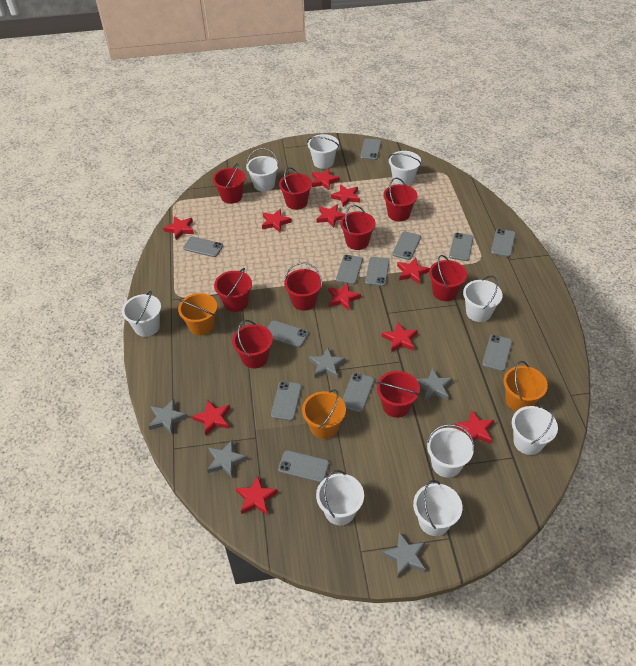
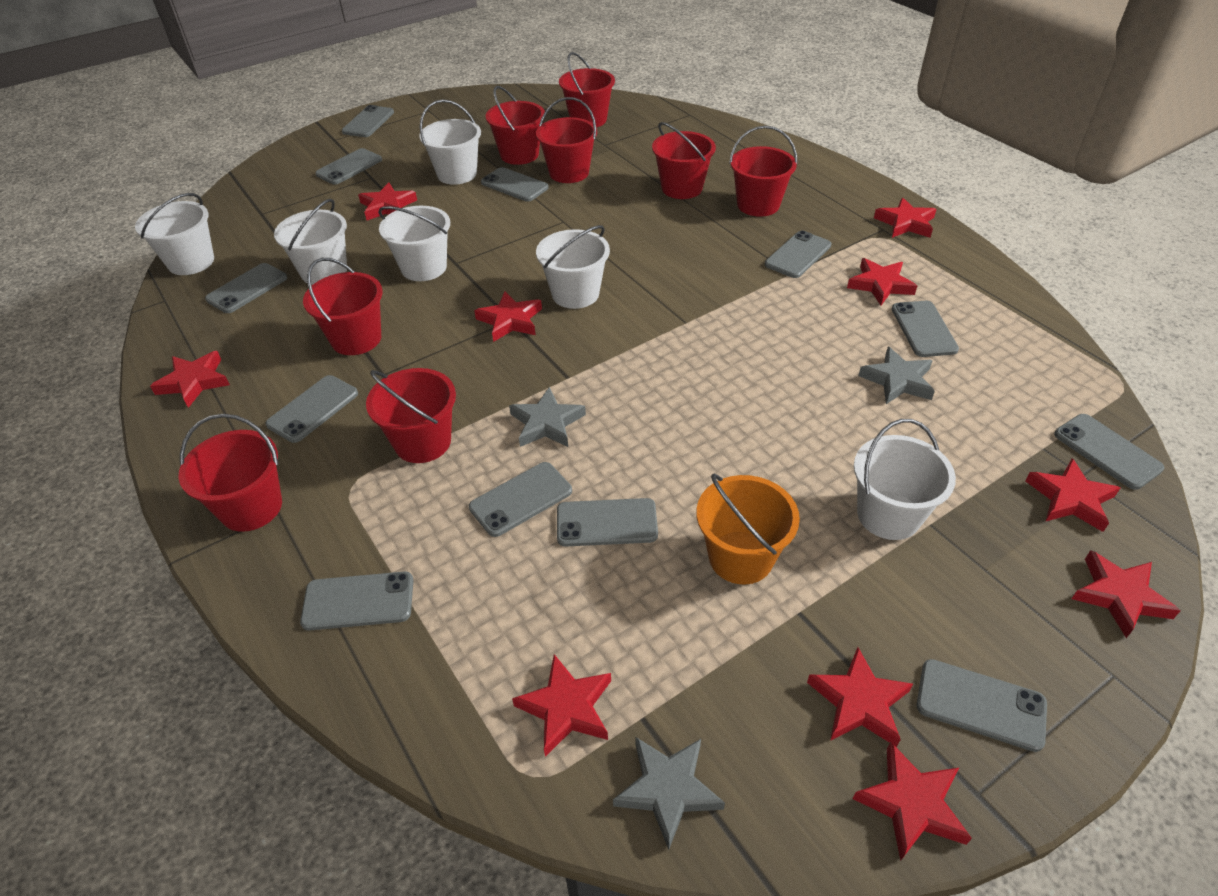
grey star: 5 -> 3
orange bucket: 3 -> 1
red bucket: 9 -> 8
red star: 11 -> 10
white bucket: 9 -> 6

